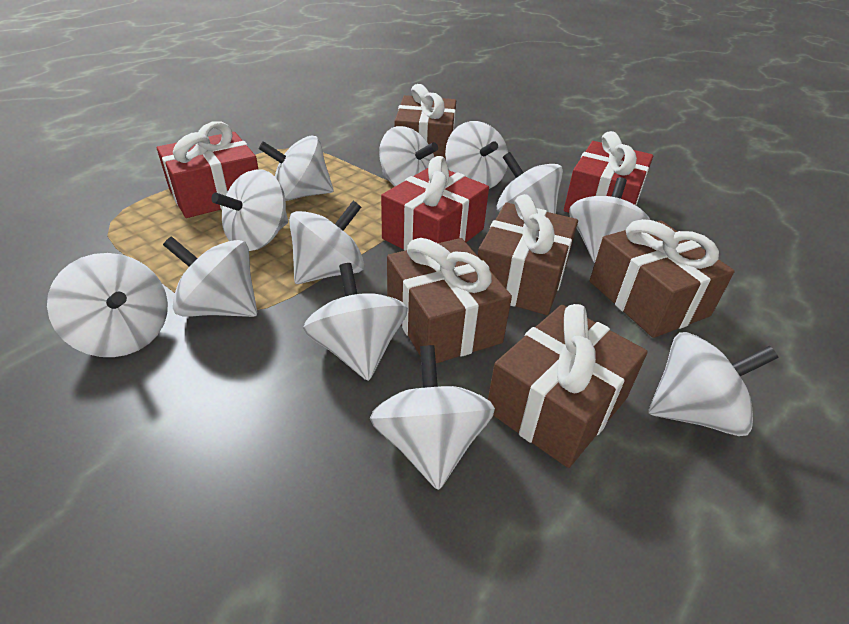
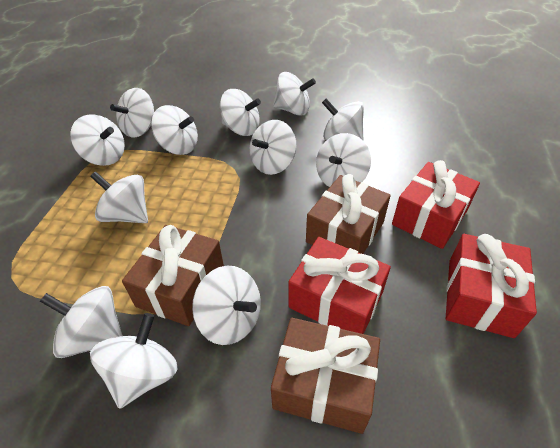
brown gift: 5 -> 3

